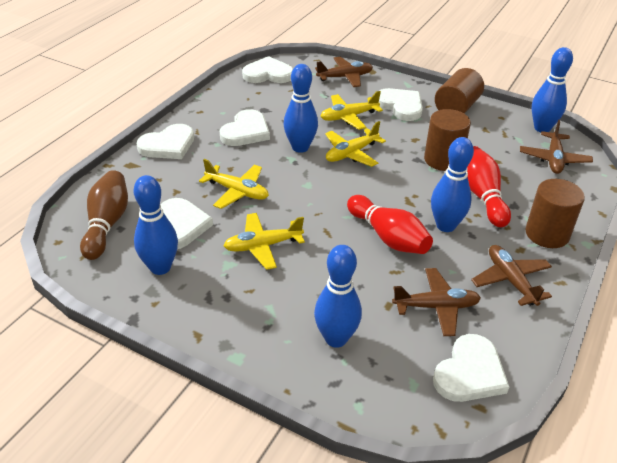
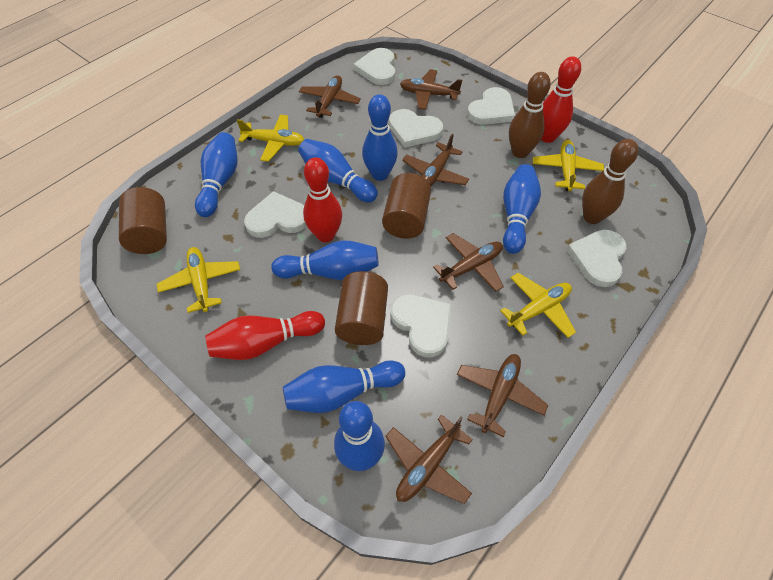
blue bowling pin: 5 -> 7
brown bowling pin: 1 -> 2
brown plane: 4 -> 6
red bowling pin: 2 -> 3

